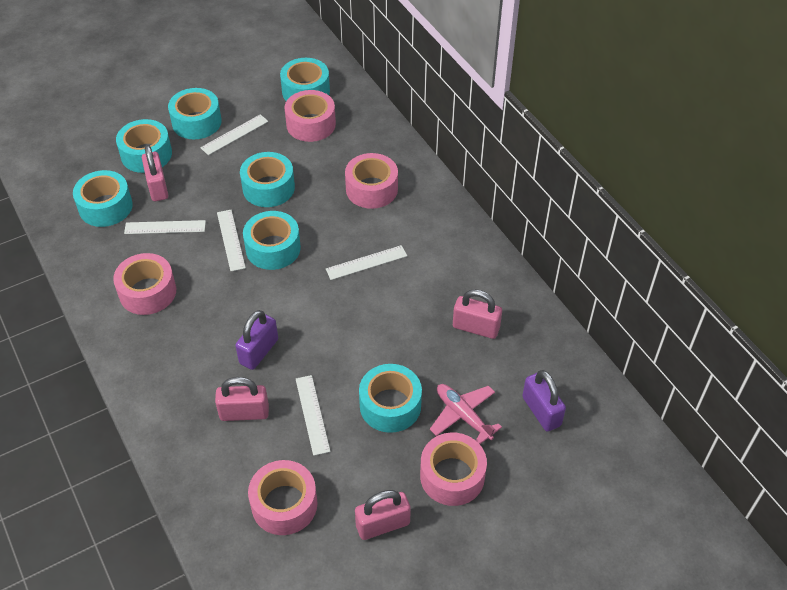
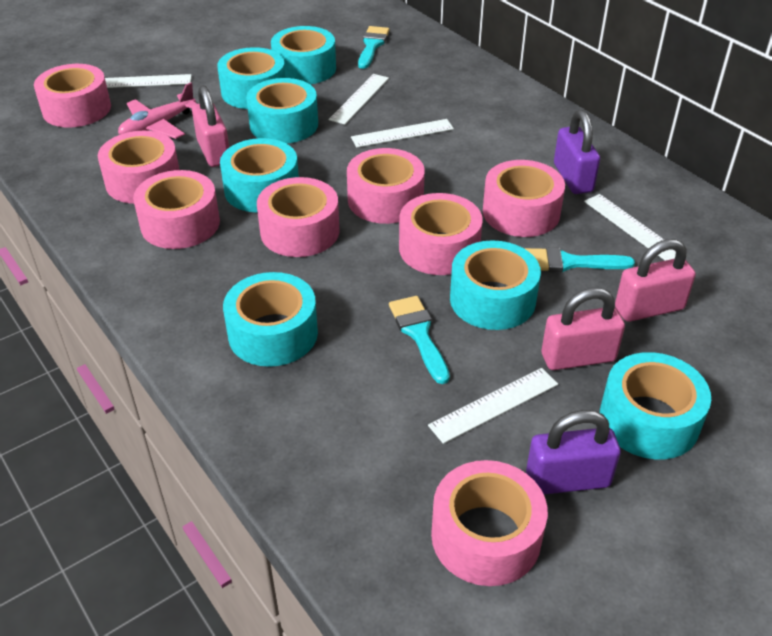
pink padlock: 4 -> 3
pink tape: 5 -> 8
turquoise brush: 0 -> 3

